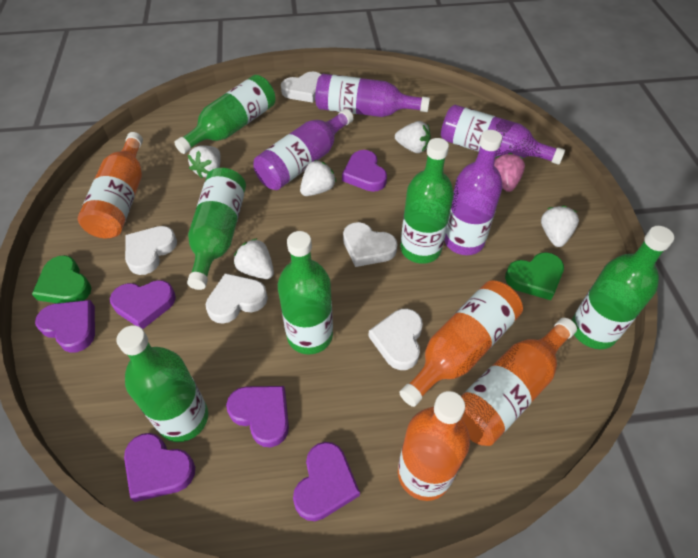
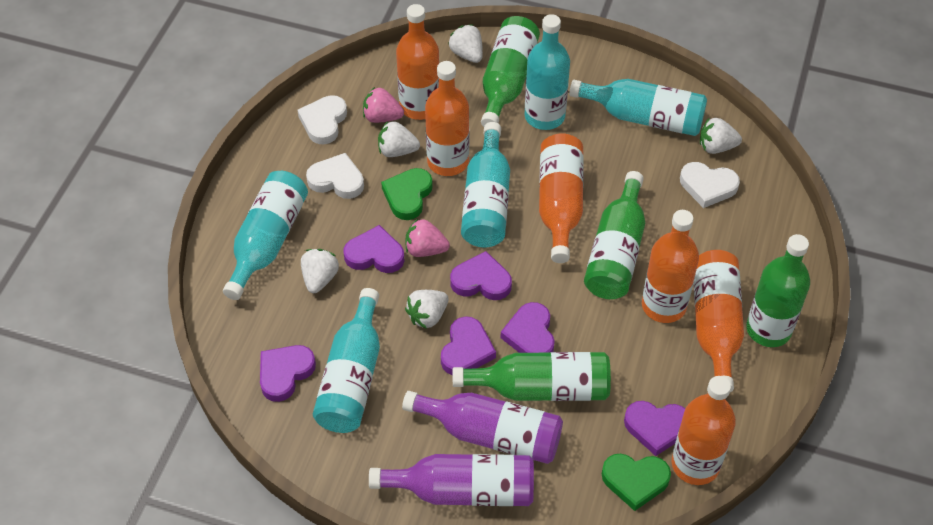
green bottle: 6 -> 4
orange bottle: 4 -> 6
pink strawberry: 1 -> 2
purple bottle: 4 -> 2
turquoise bottle: 0 -> 5
white heart: 5 -> 3

